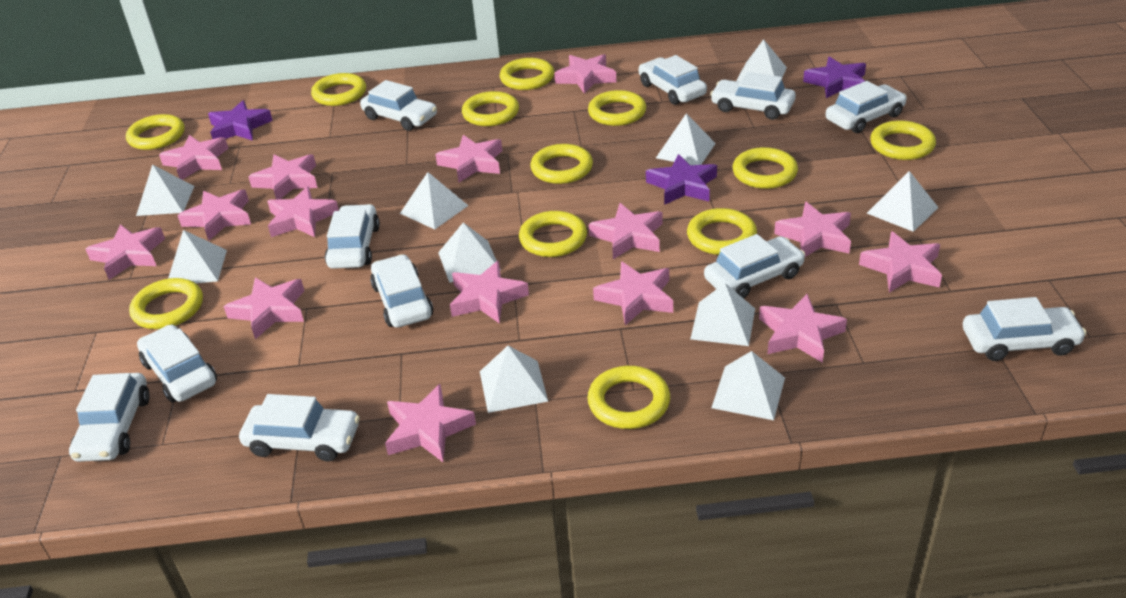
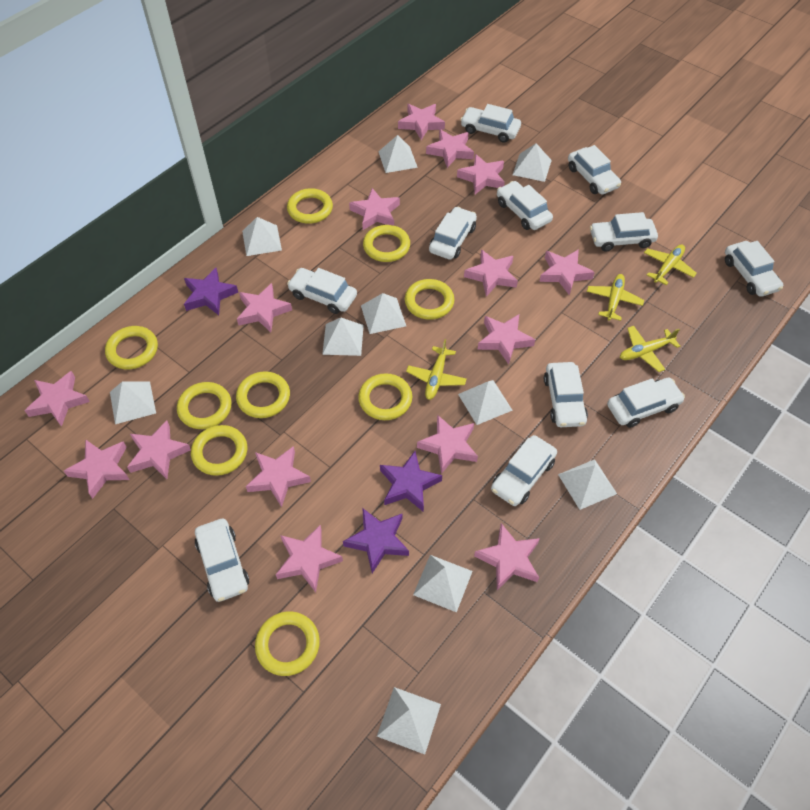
yellow plane: 0 -> 4
yellow ring: 12 -> 9

